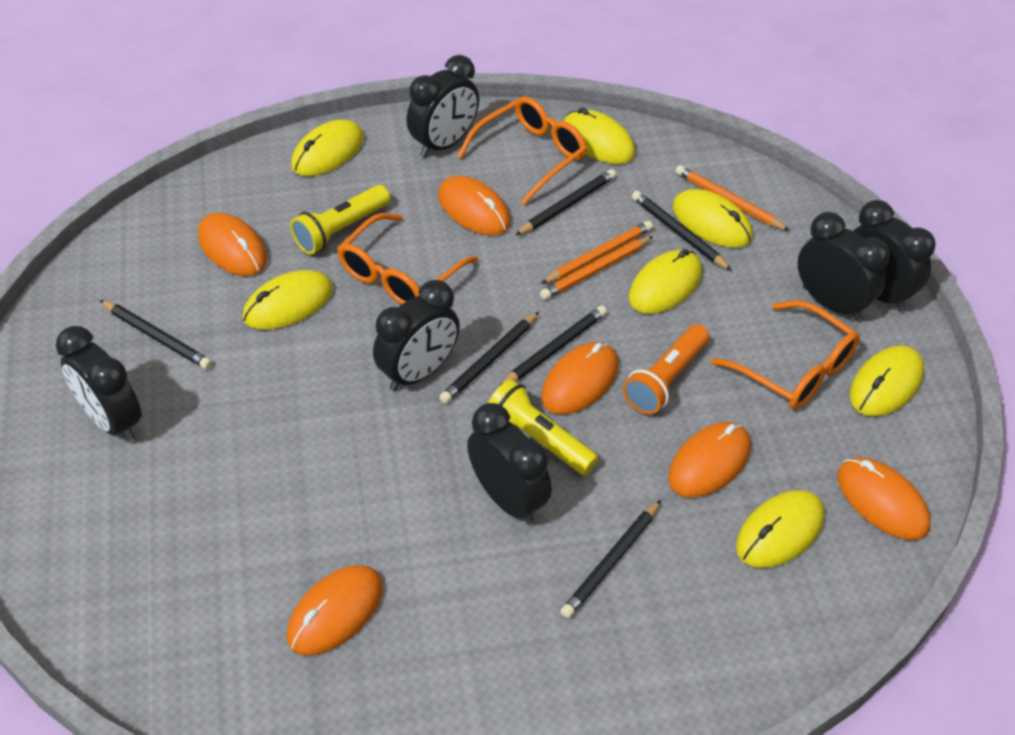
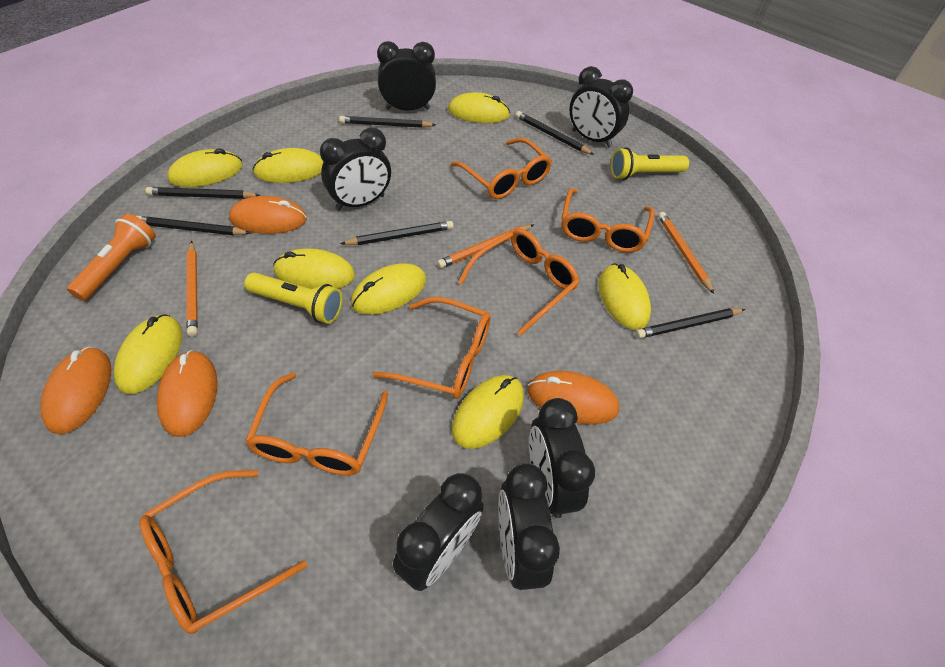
orange glasses: 3 -> 6
orange mouse: 6 -> 4
yellow mouse: 7 -> 8

